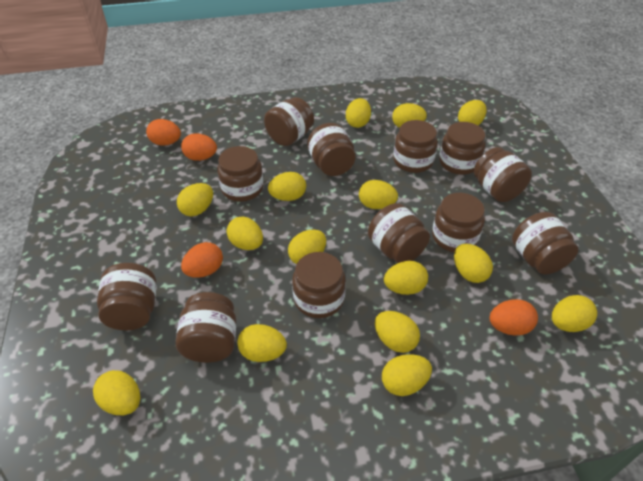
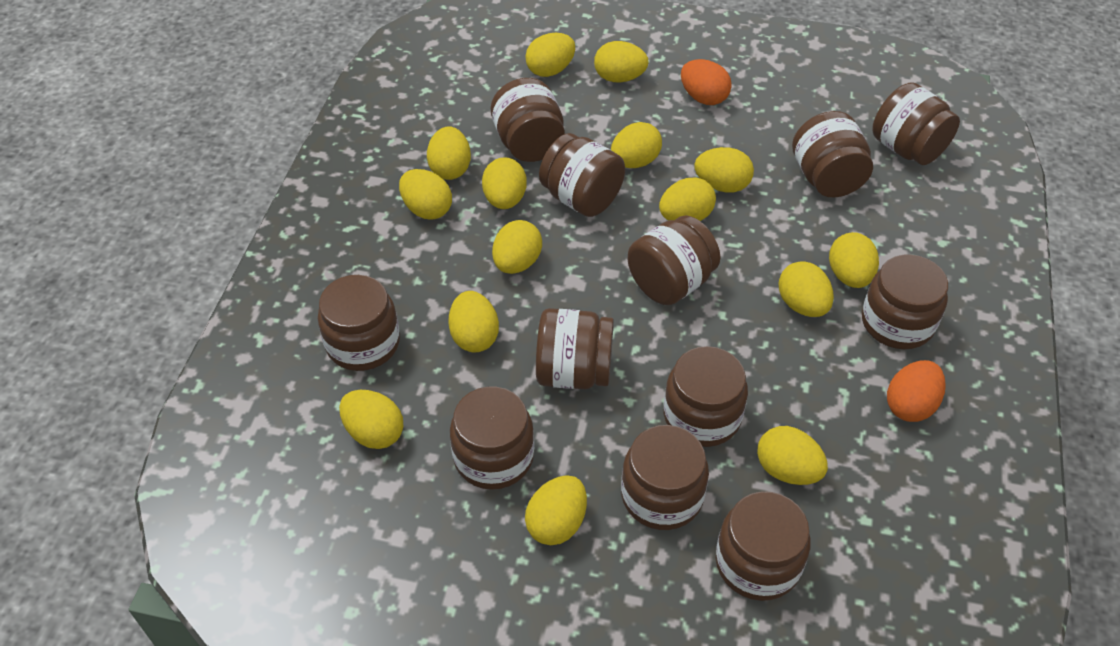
orange egg: 4 -> 2

